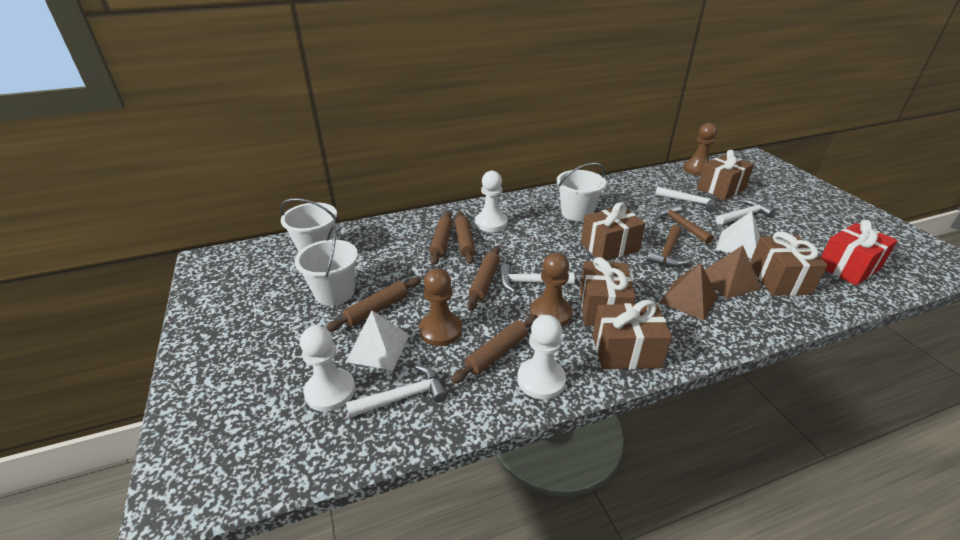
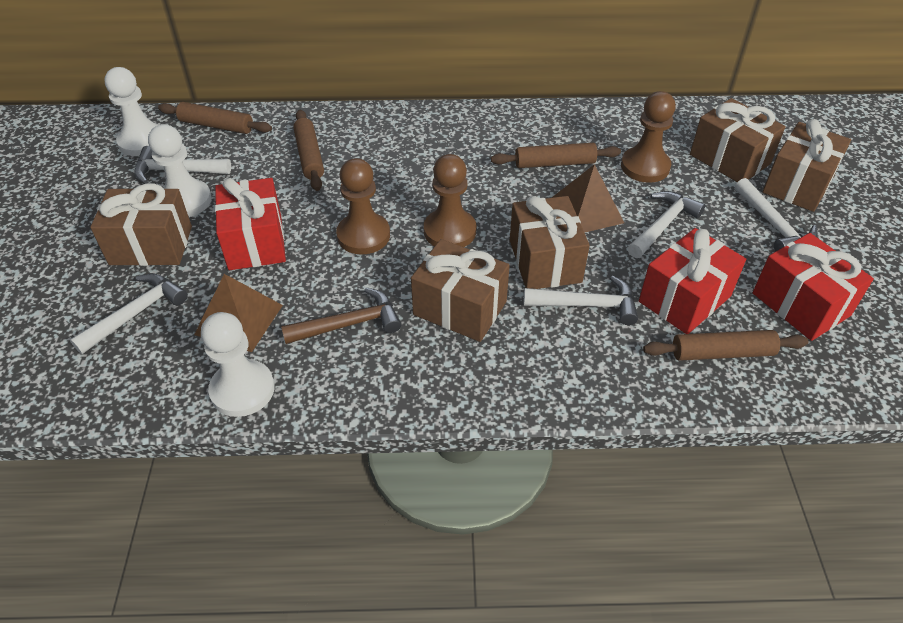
brown hammer: 2 -> 1
brown rolling pin: 5 -> 4
red gift: 1 -> 3
white bucket: 3 -> 0
white hammer: 4 -> 5
white pyramid: 2 -> 0

